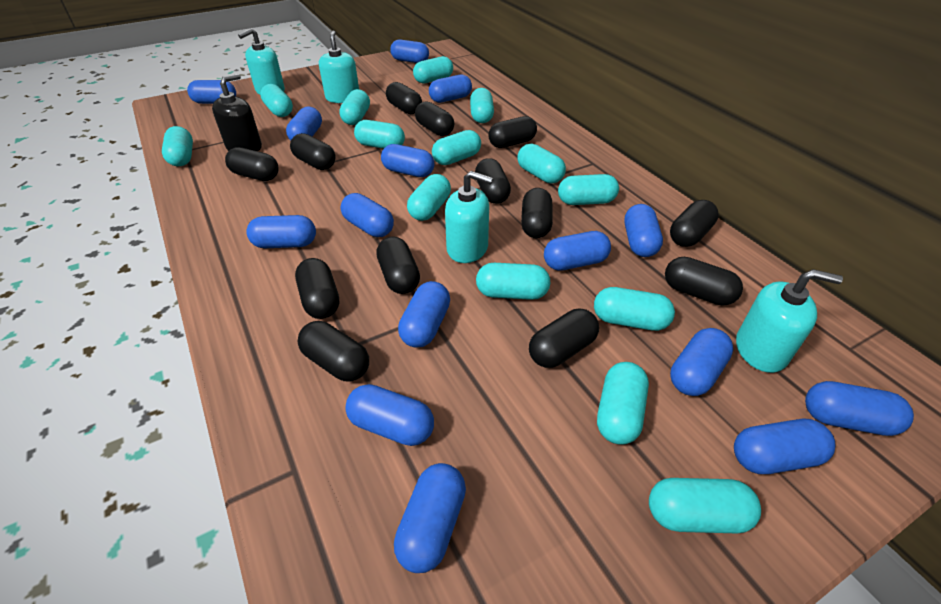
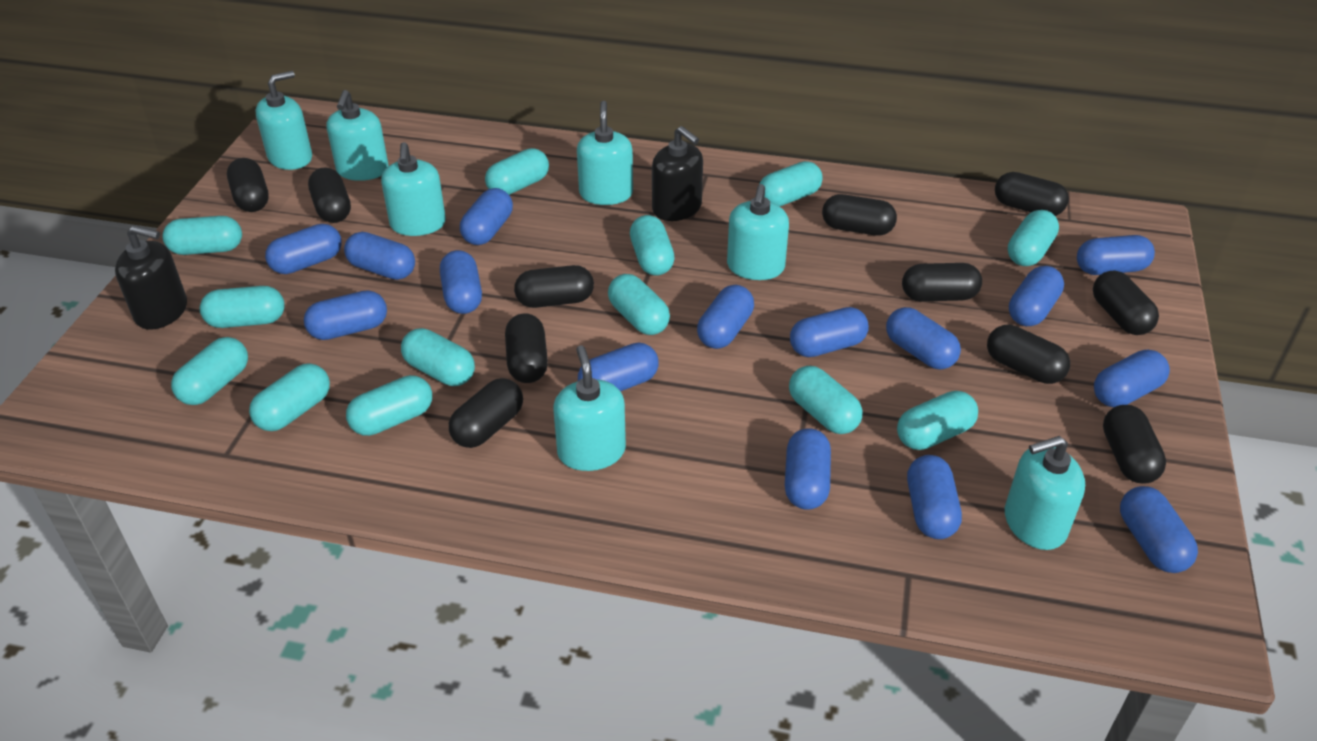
black capsule: 13 -> 11
black soap dispenser: 1 -> 2
turquoise capsule: 14 -> 13
turquoise soap dispenser: 4 -> 7

